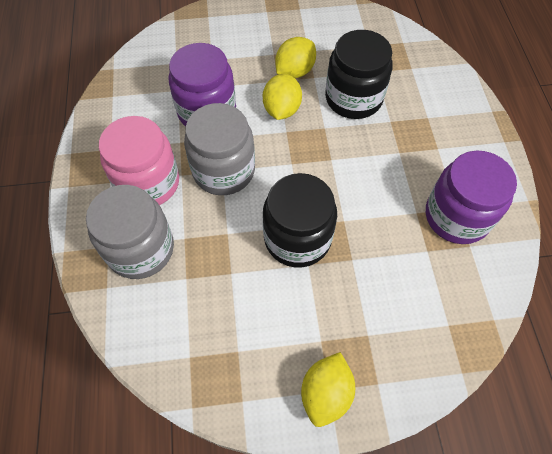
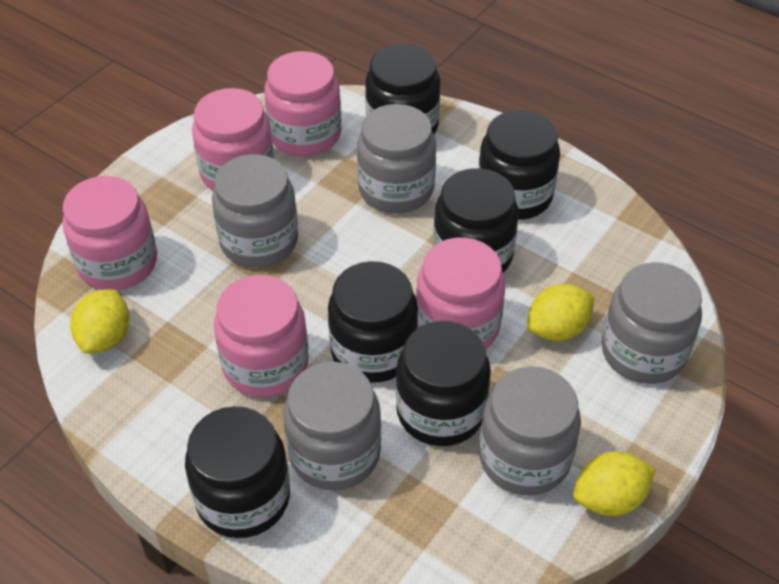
black jar: 2 -> 6
grey jar: 2 -> 5
pink jar: 1 -> 5
purple jar: 2 -> 0

